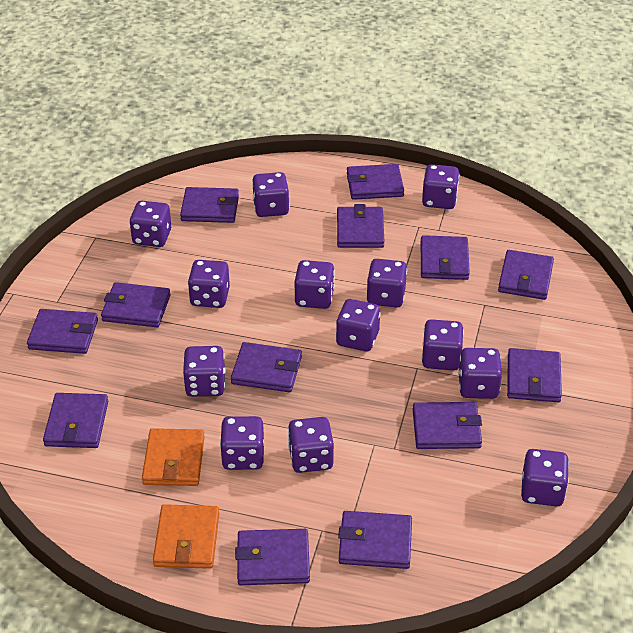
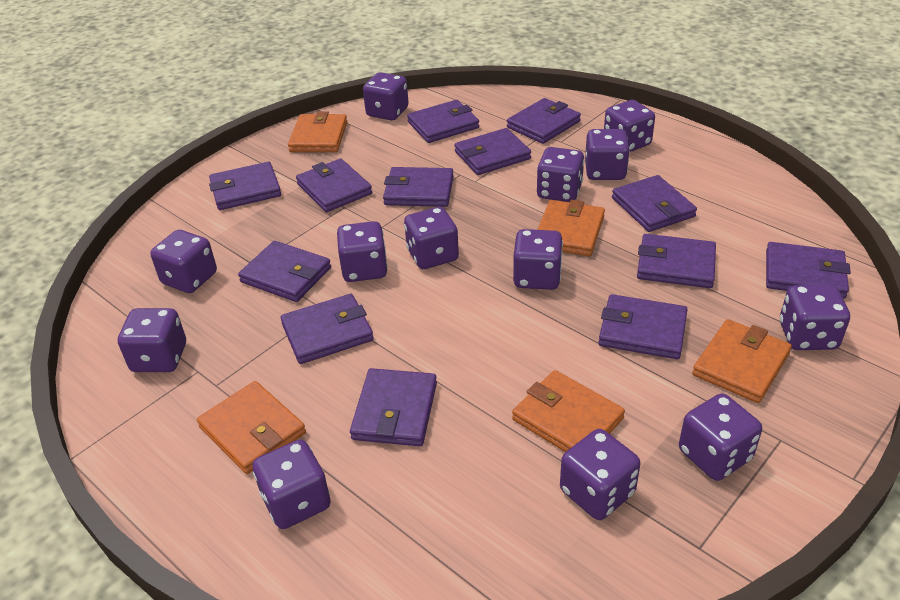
orange wallet: 2 -> 5

